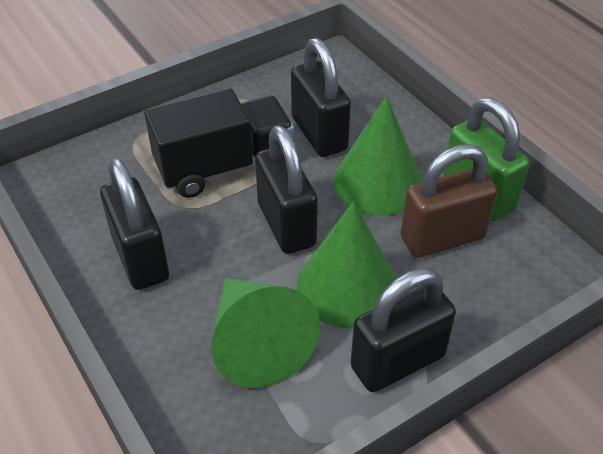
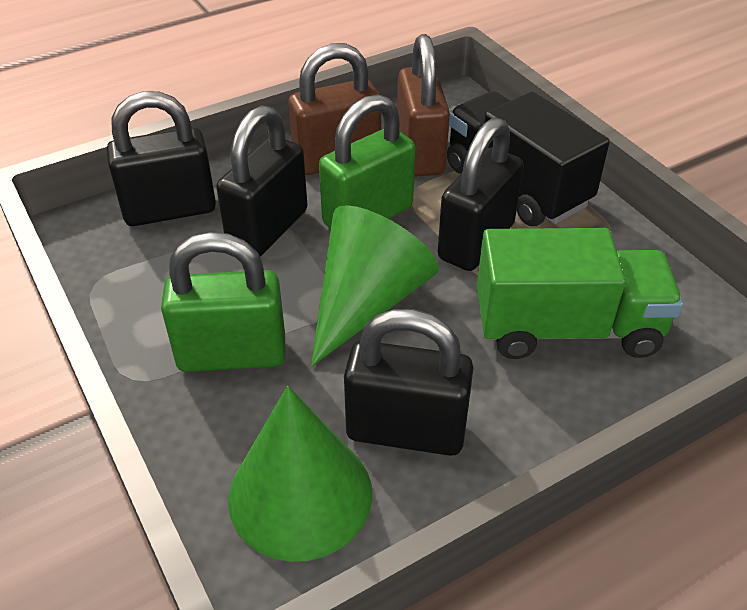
brown padlock: 1 -> 2
green cone: 3 -> 2
green padlock: 1 -> 2
green truck: 0 -> 1

